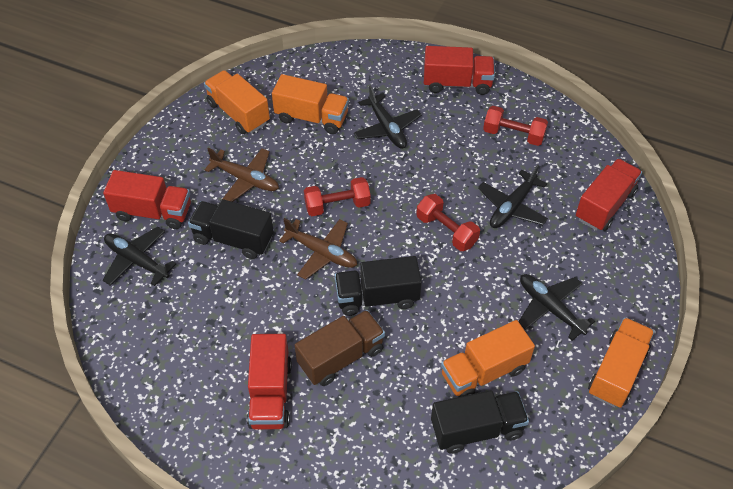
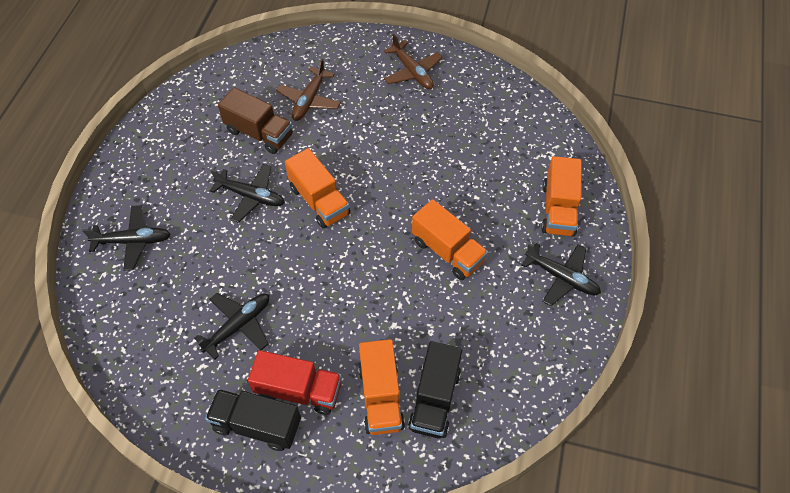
black truck: 3 -> 2
red dumbbell: 3 -> 0
red truck: 4 -> 1

